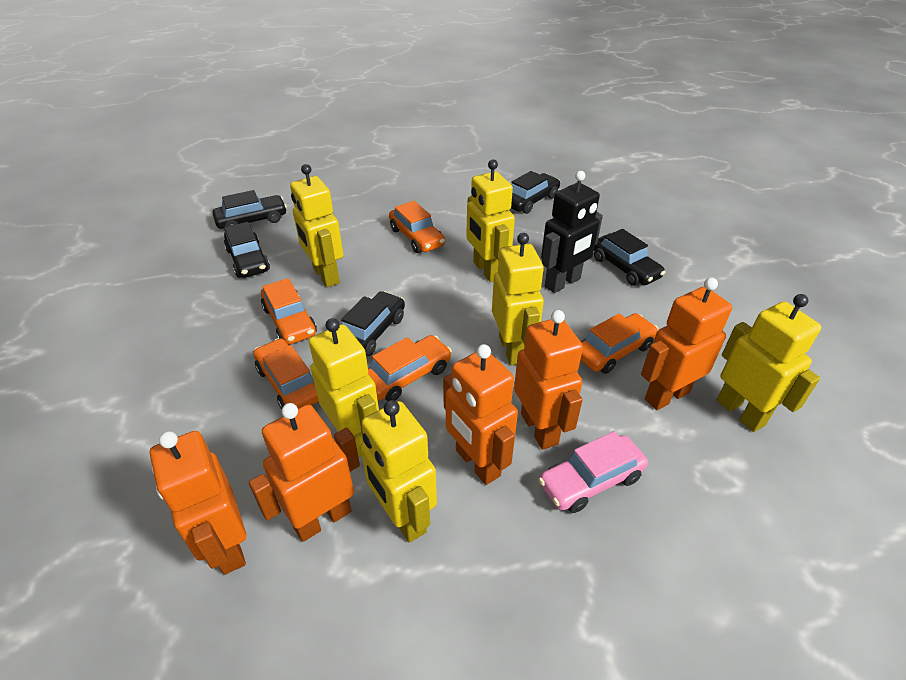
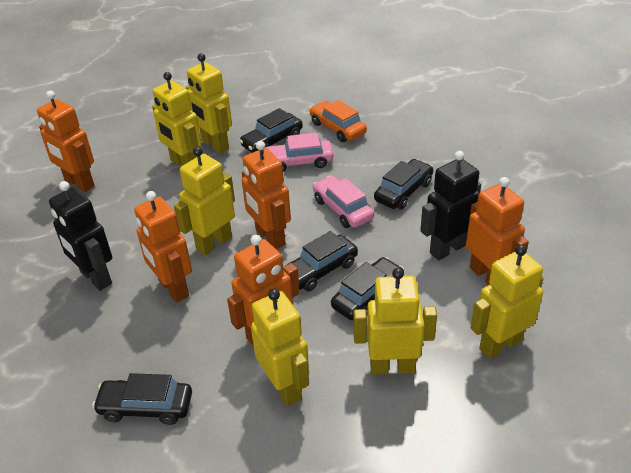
black robot: 1 -> 2
orange car: 5 -> 1
pink car: 1 -> 2

